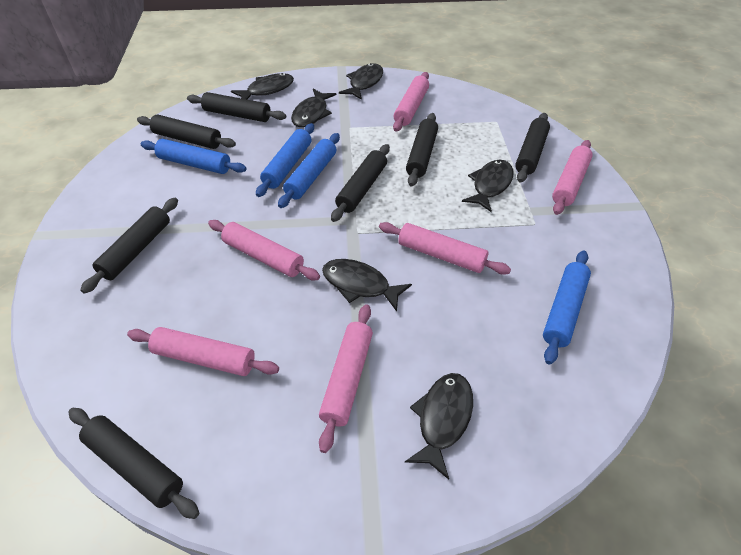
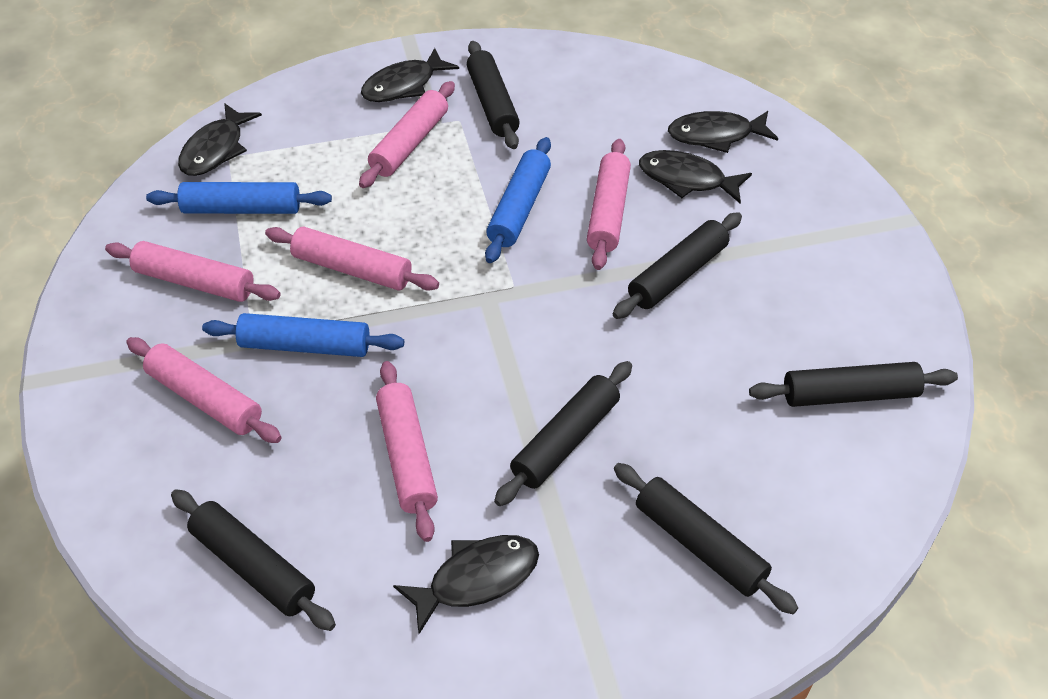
black fish: 6 -> 5
black rolling pin: 7 -> 6
blue rolling pin: 4 -> 3

